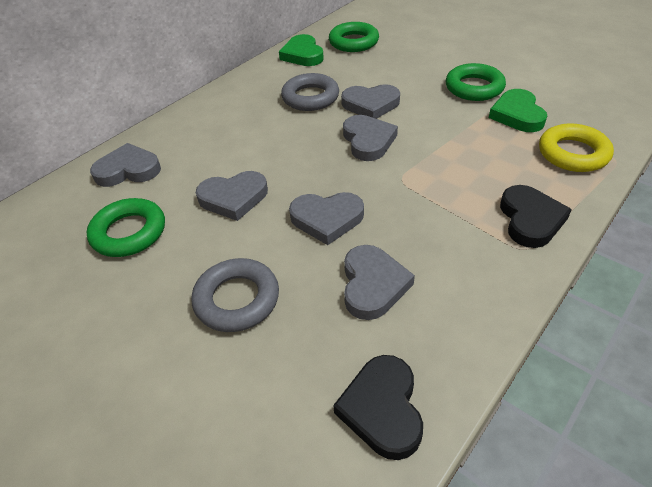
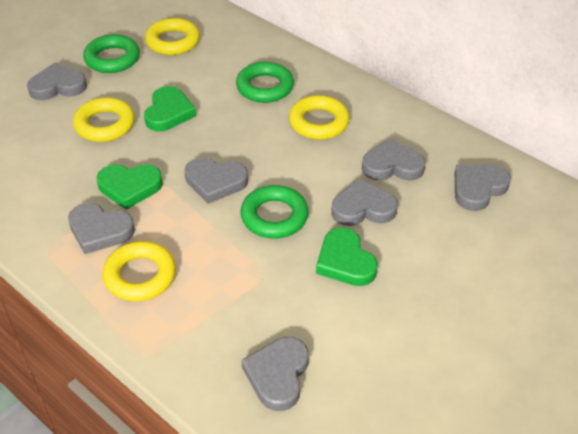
black heart: 2 -> 0
green heart: 2 -> 3
grey heart: 6 -> 7
grey ring: 2 -> 0
yellow ring: 1 -> 4

